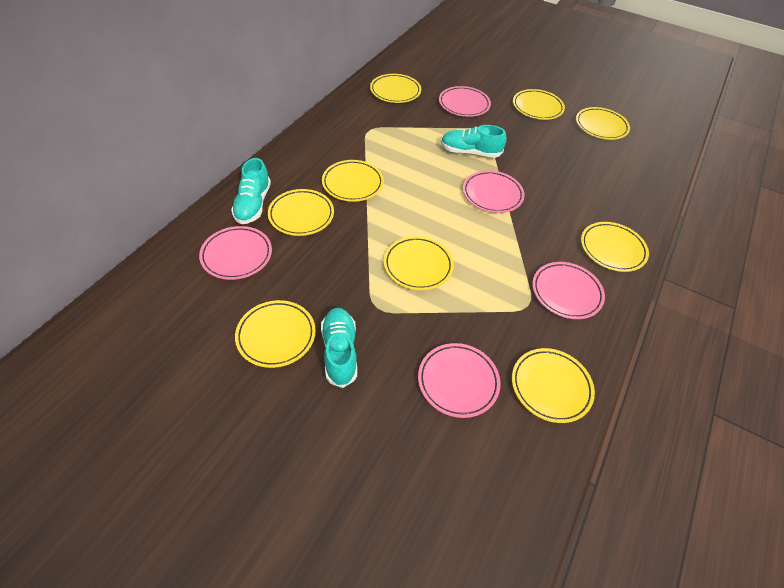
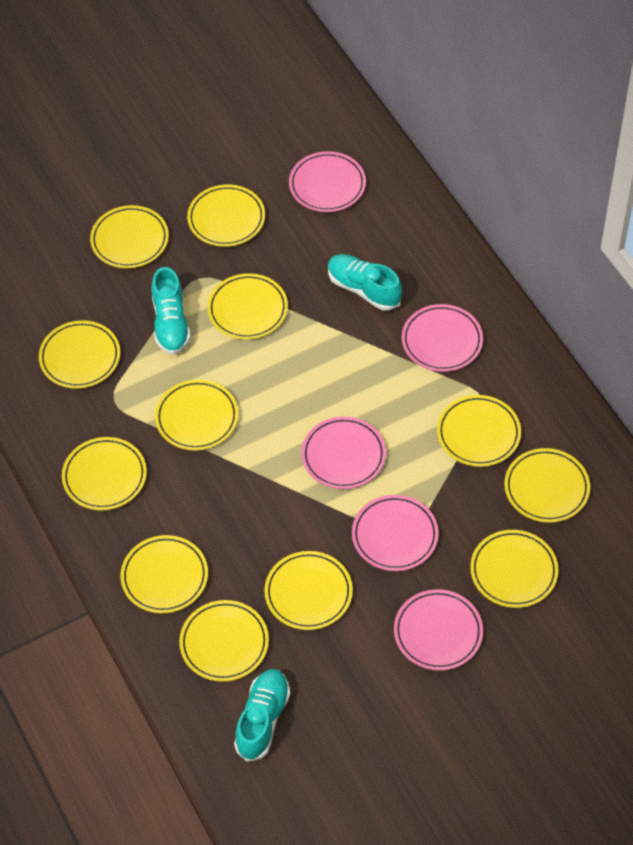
yellow plate: 9 -> 12

